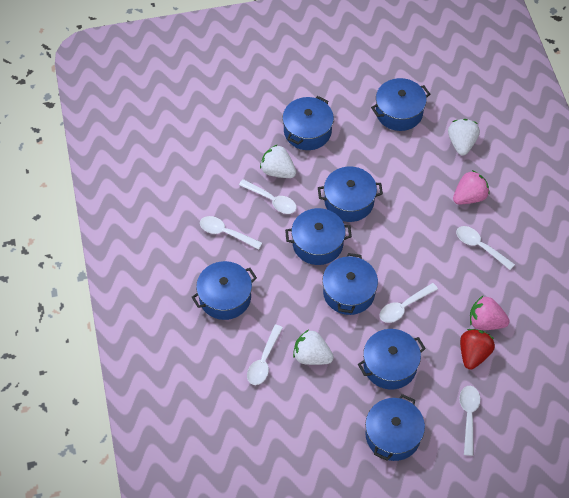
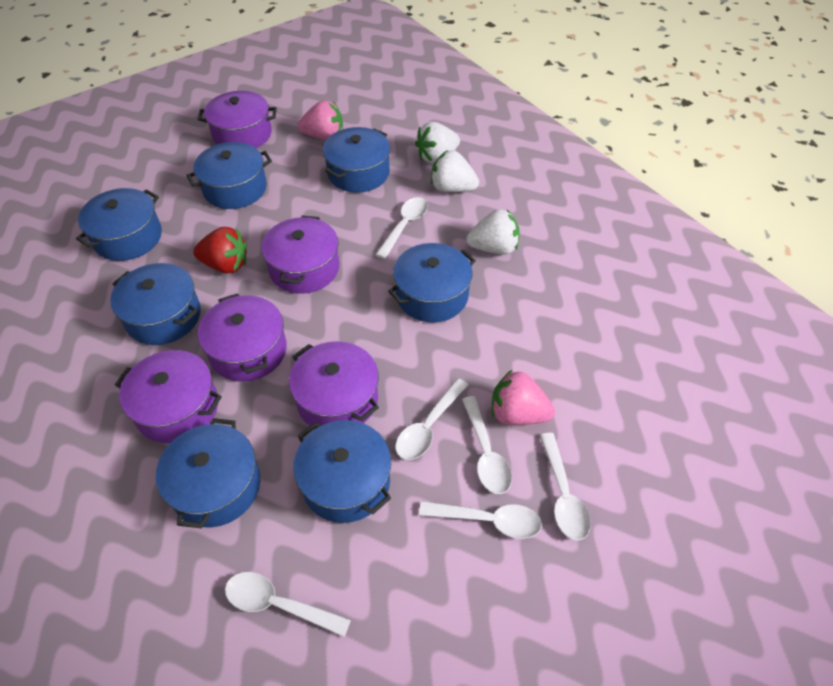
blue pot: 8 -> 7
purple pot: 0 -> 5

